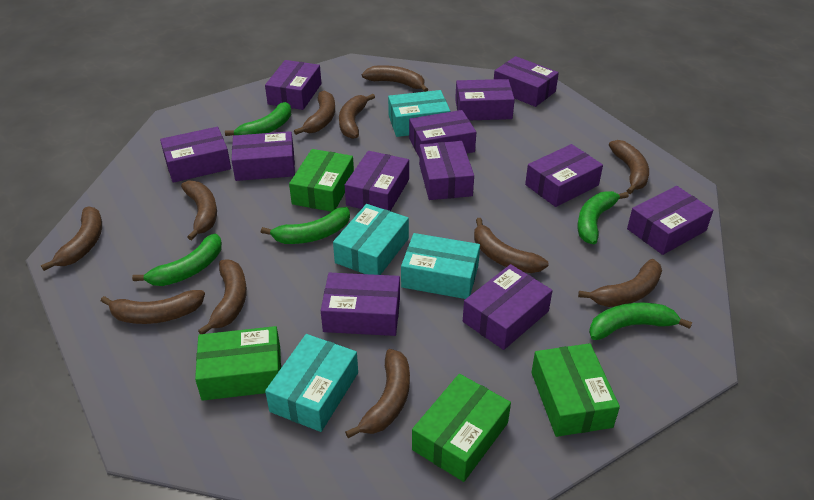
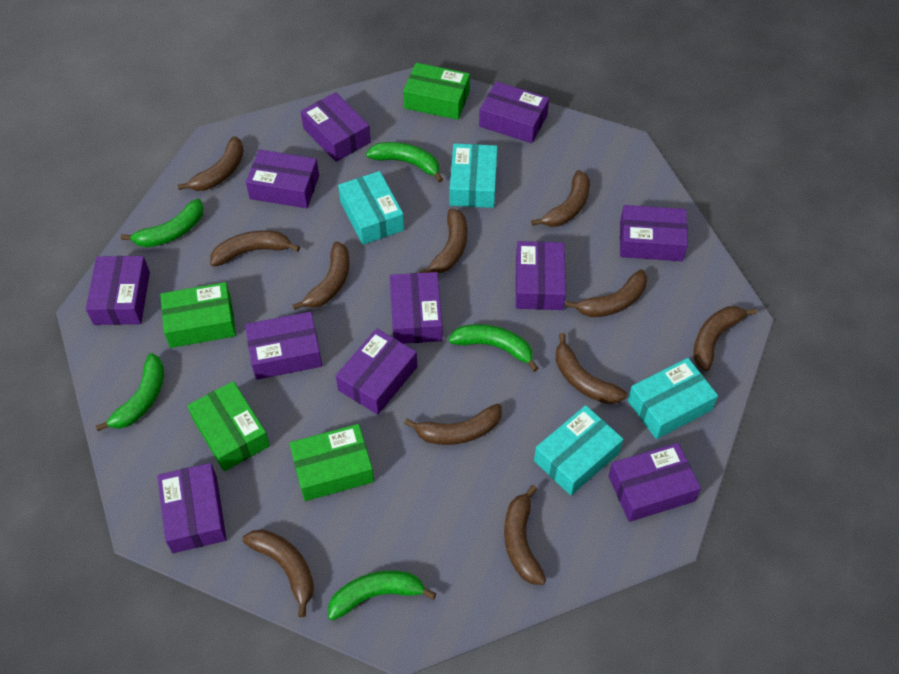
purple box: 12 -> 11

